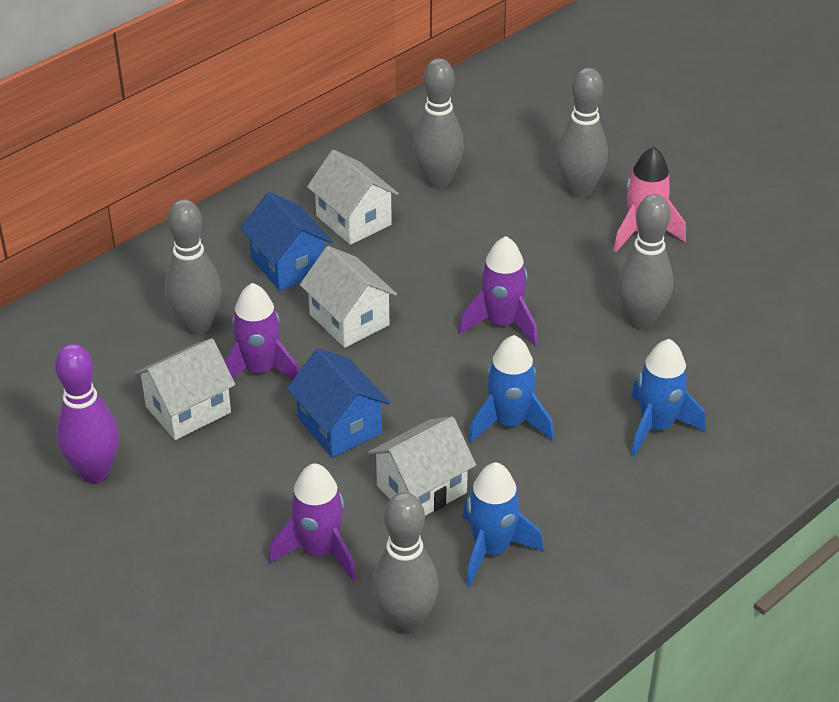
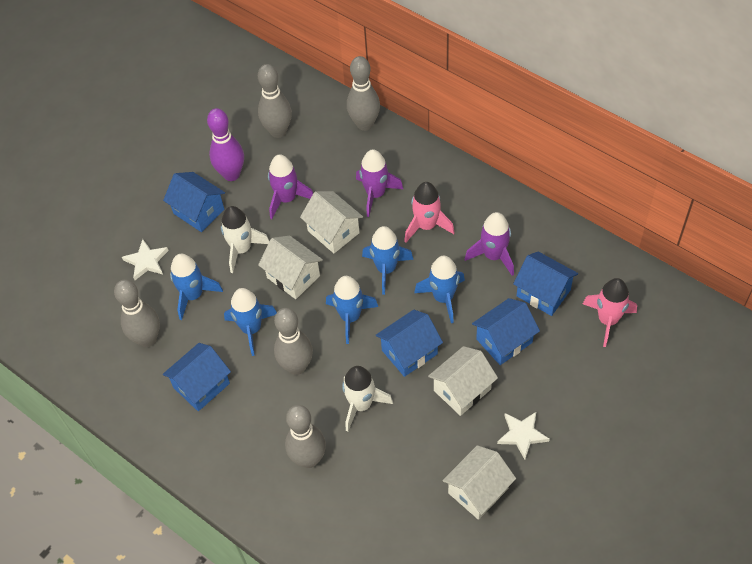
blue house: 2 -> 5
blue rocket: 3 -> 5
pink rocket: 1 -> 2
white rocket: 0 -> 2
white star: 0 -> 2

